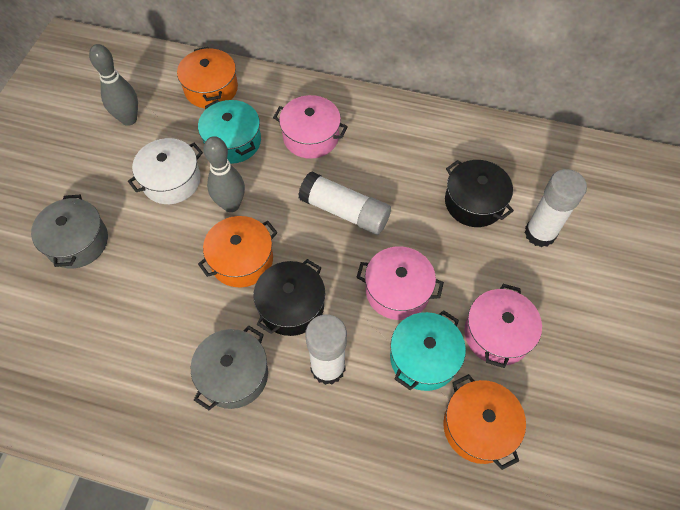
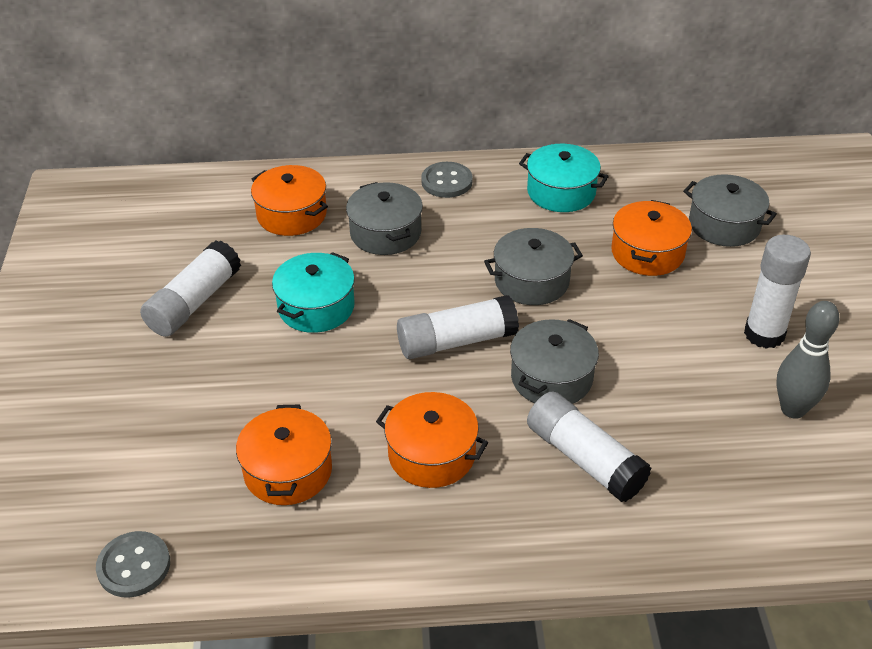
black pot: 2 -> 0
grey bowling pin: 2 -> 1
grey button: 0 -> 2
grey pot: 2 -> 4
orange pot: 3 -> 4
pink pot: 3 -> 0
white glue stick: 3 -> 4
white pot: 1 -> 0

